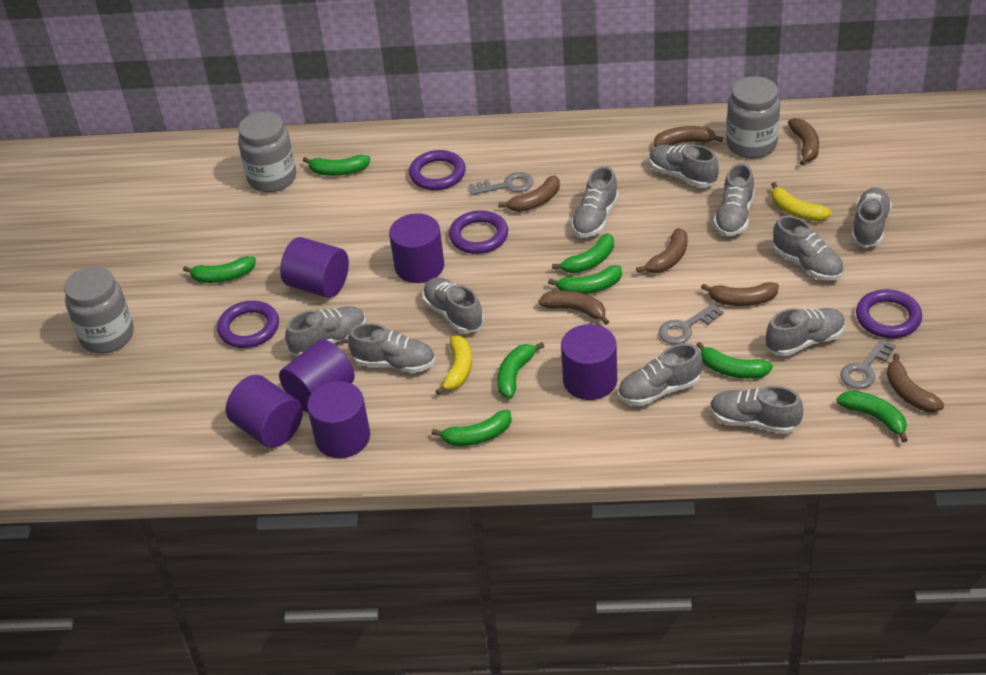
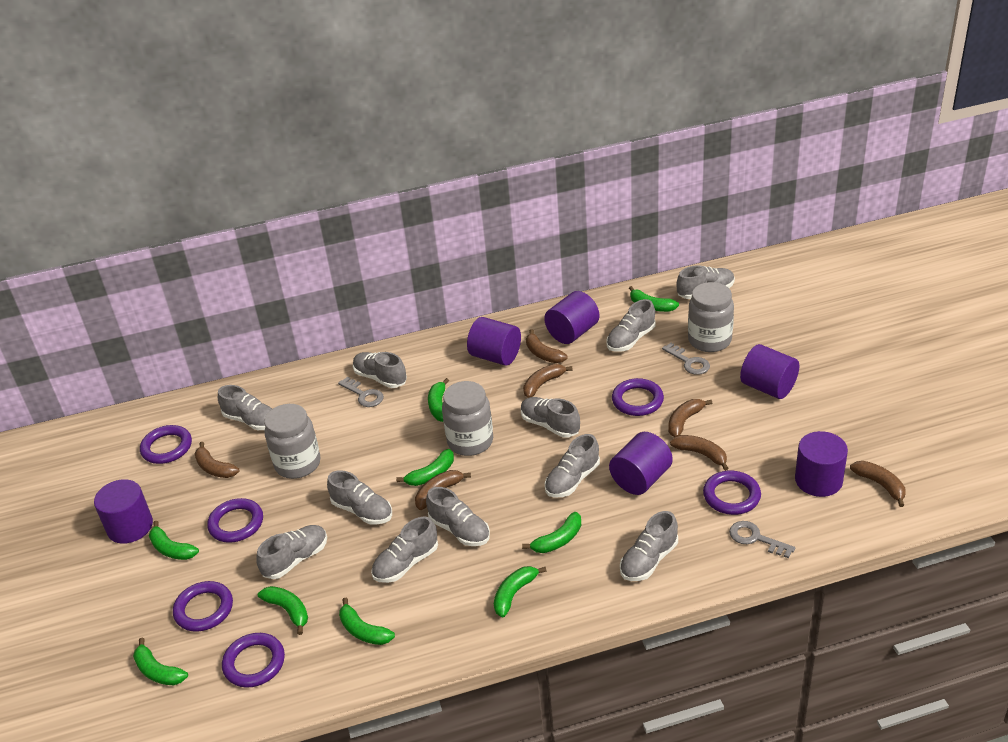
green banana: 8 -> 9
purple ring: 4 -> 6
yellow banana: 2 -> 0

